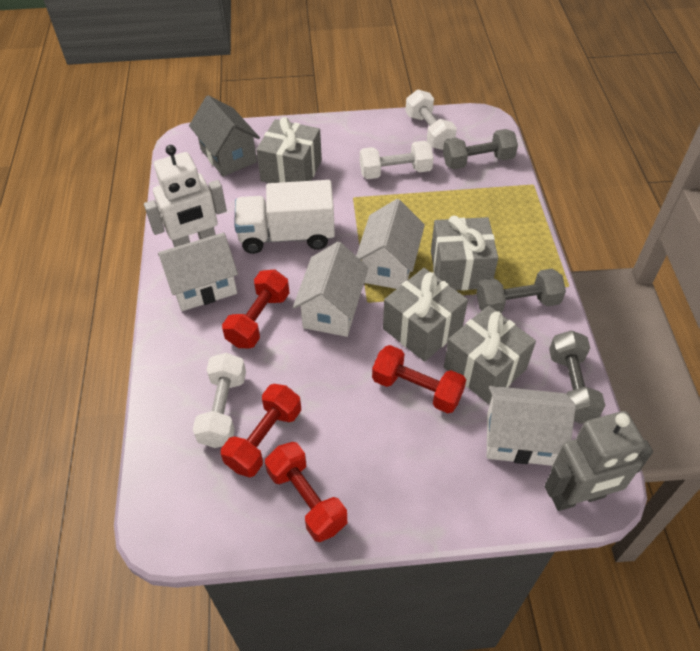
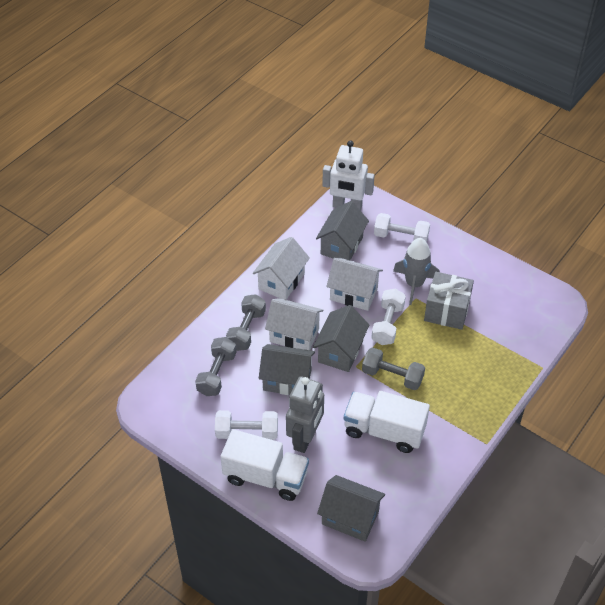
grey gift: 4 -> 1
grey house: 1 -> 4
grey rocket: 0 -> 1
red dumbbell: 4 -> 0
white house: 4 -> 3
white truck: 1 -> 2

